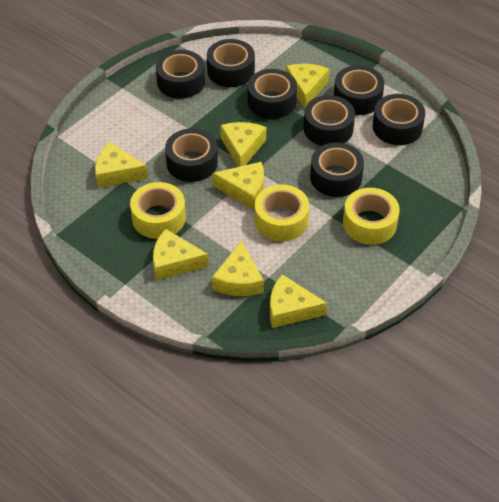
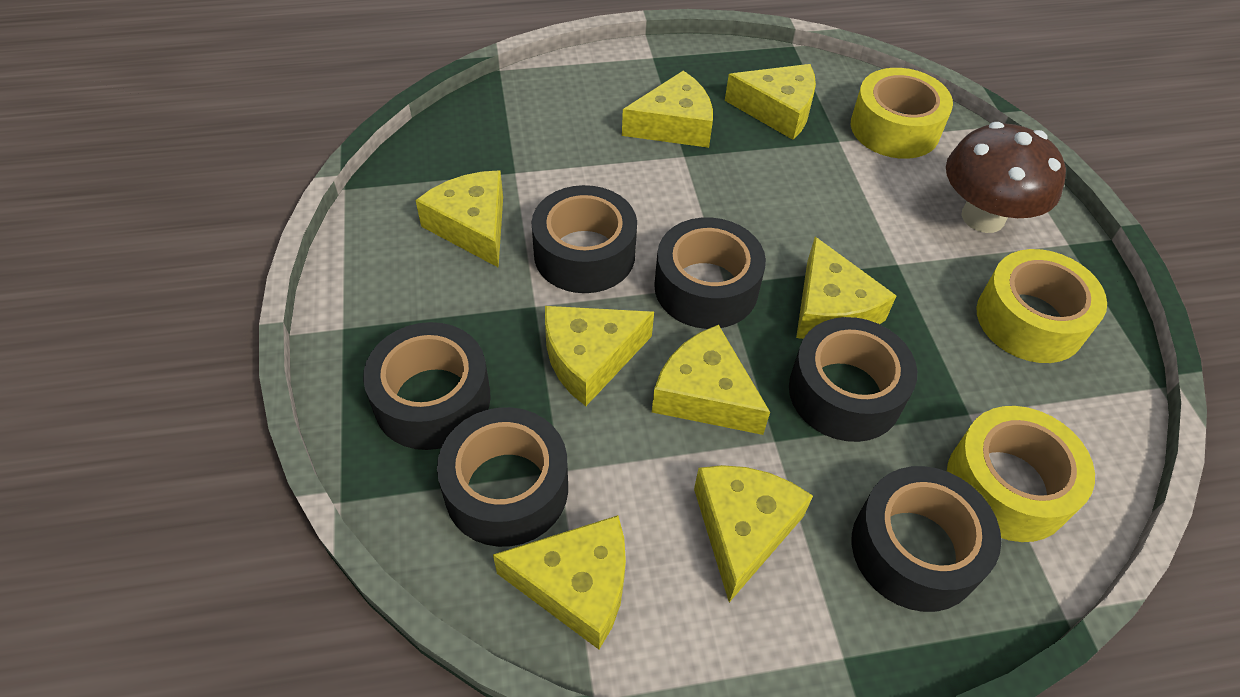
black tape: 8 -> 6
brown mushroom: 0 -> 1
yellow cheese: 7 -> 8

